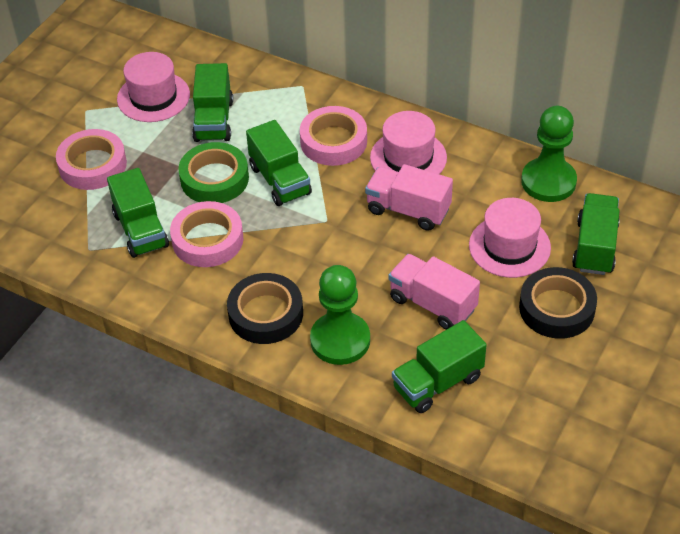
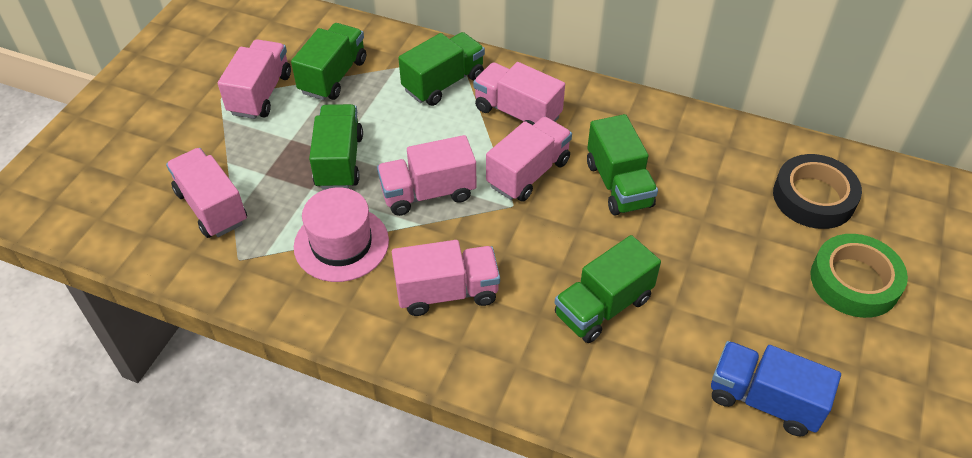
black tape: 2 -> 1
blue truck: 0 -> 1
green pawn: 2 -> 0
pink hat: 3 -> 1
pink tape: 3 -> 0
pink truck: 2 -> 6

